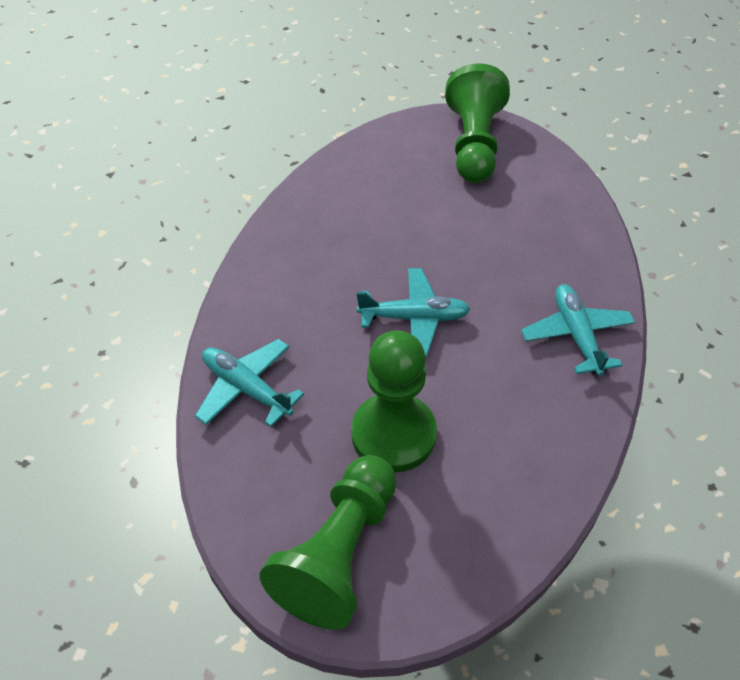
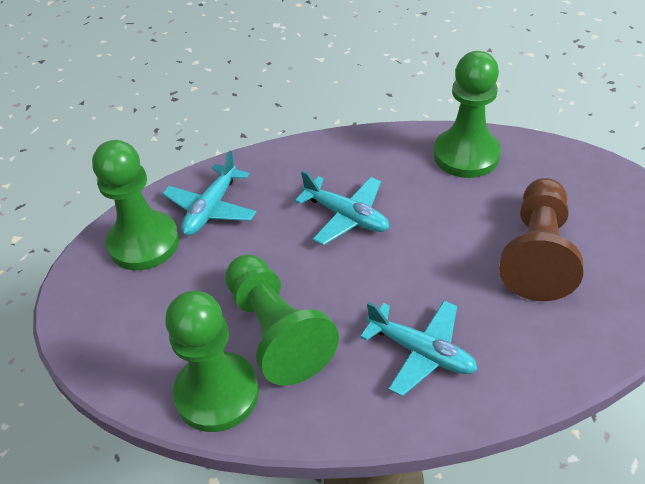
brown pawn: 0 -> 1
green pawn: 3 -> 4

